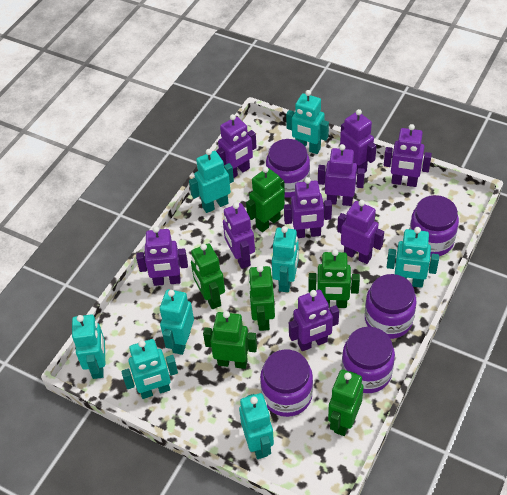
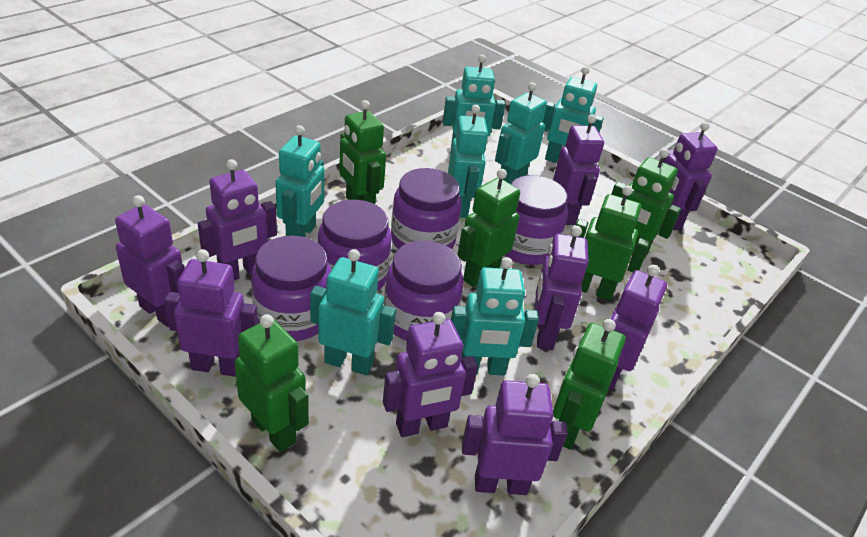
turquoise robot: 8 -> 7

